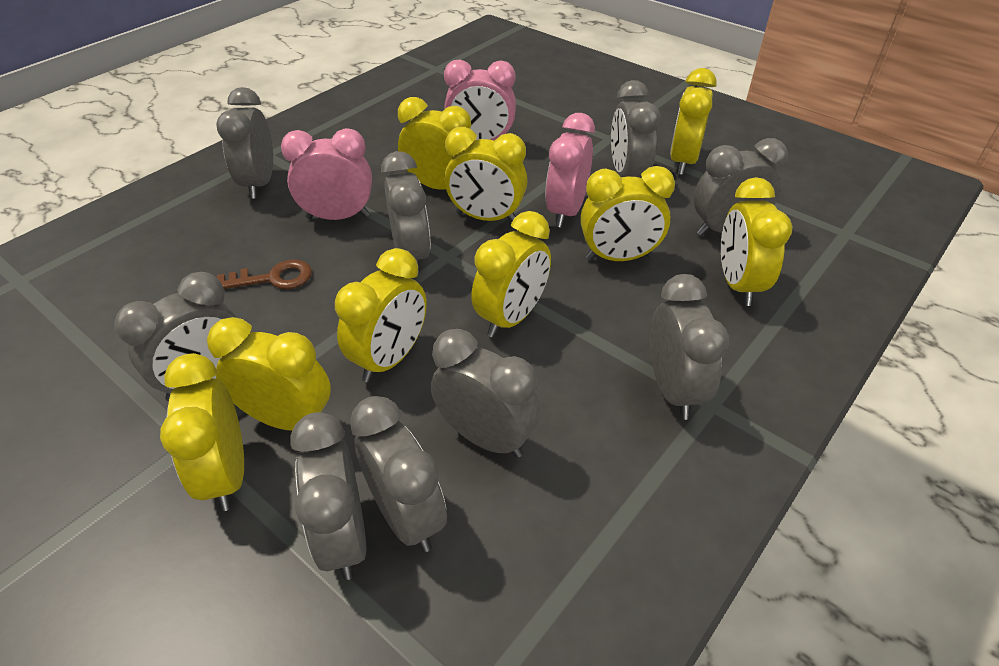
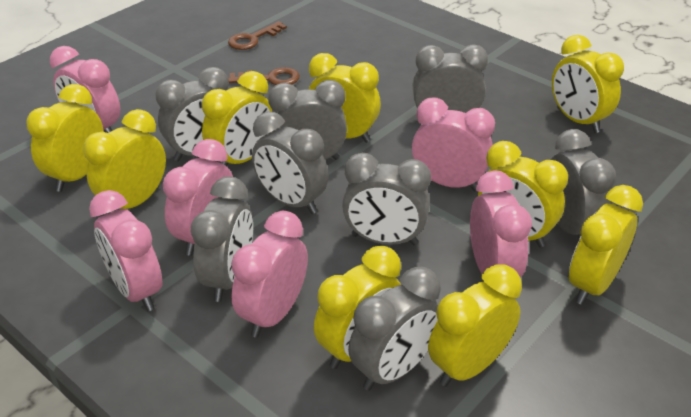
brown key: 1 -> 2
grey clock: 9 -> 8
pink clock: 3 -> 6

